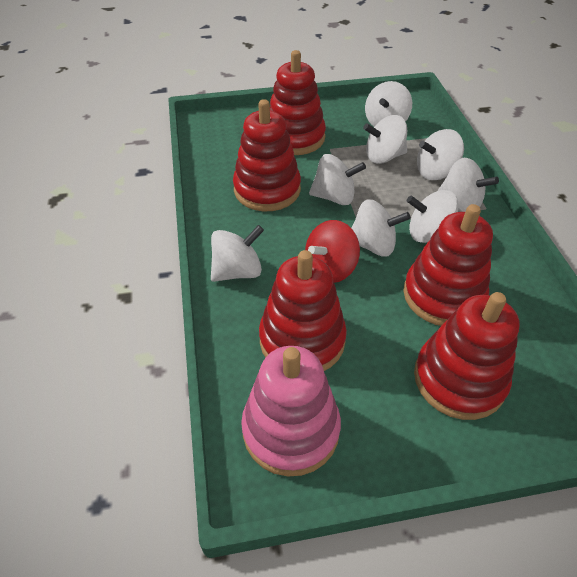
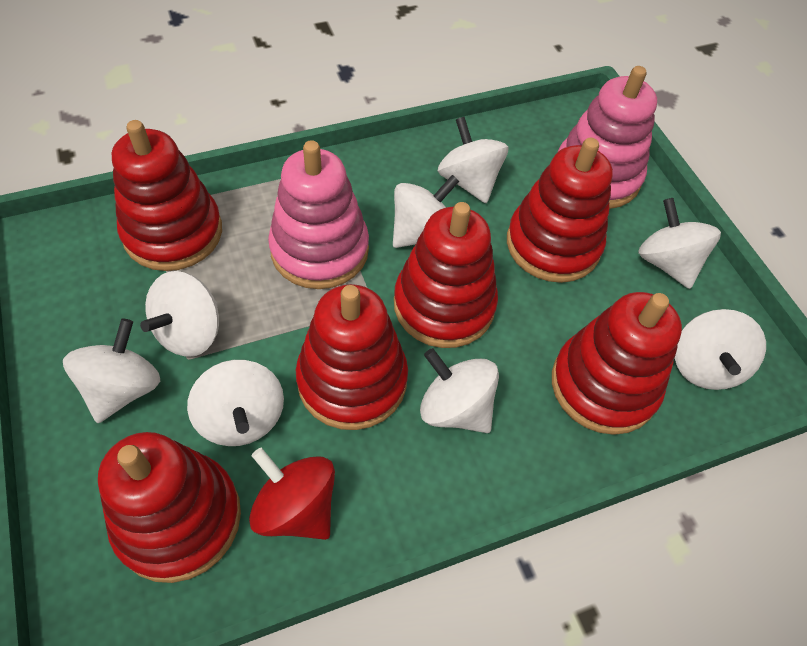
pink stacking toy: 1 -> 2
red stacking toy: 5 -> 6

